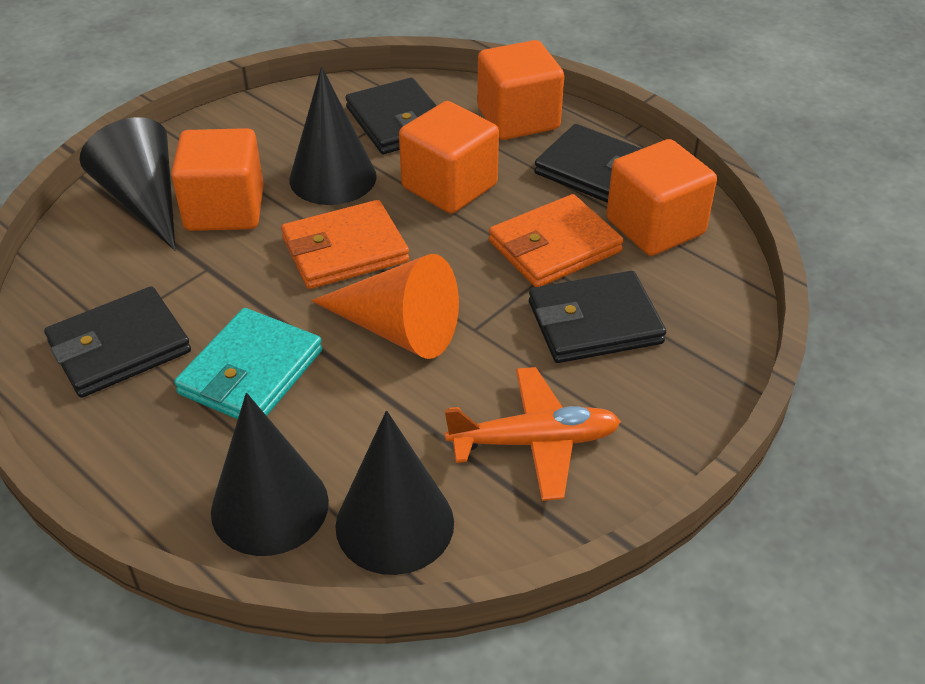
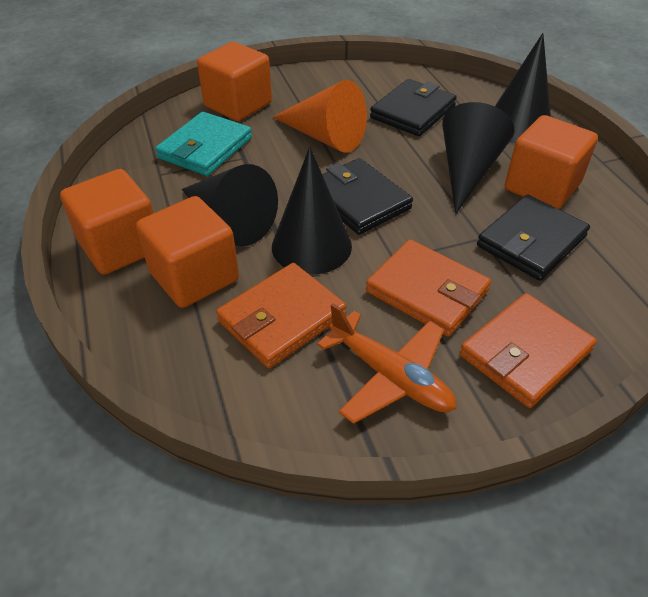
black wallet: 4 -> 3
orange wallet: 2 -> 3

